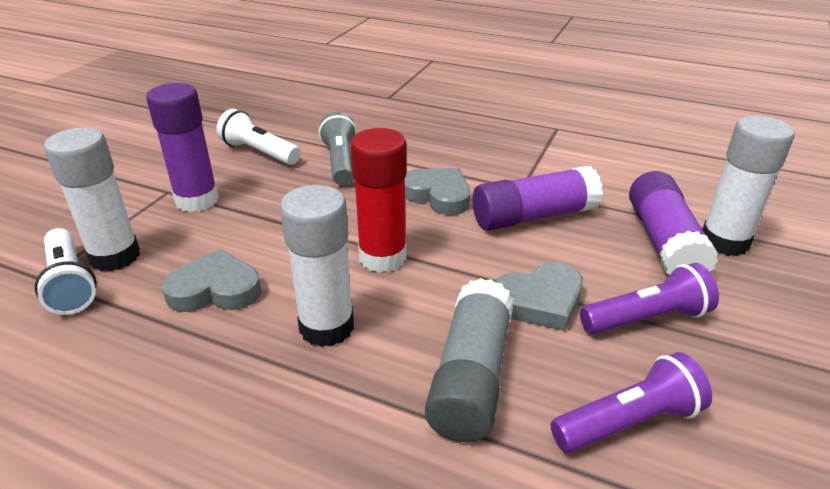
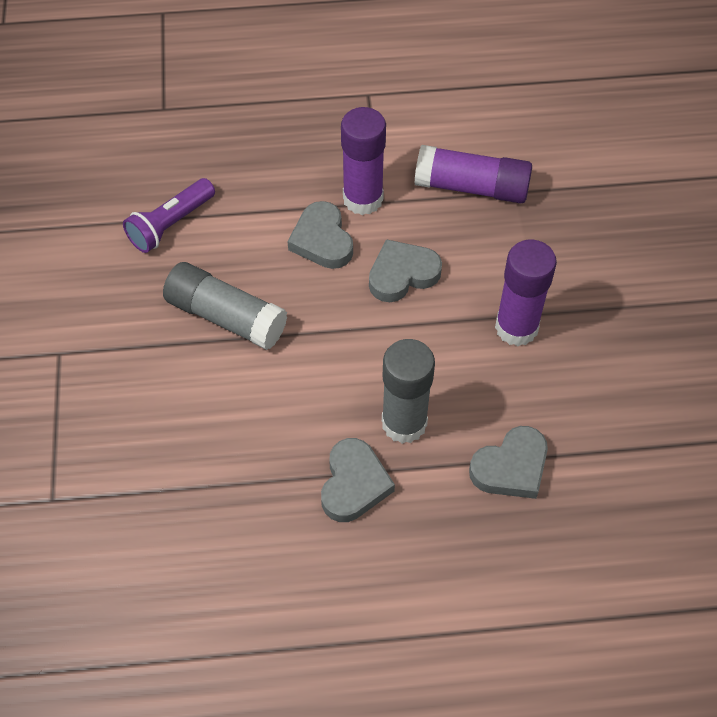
grey flashlight: 1 -> 0
grey glue stick: 1 -> 2
grey heart: 3 -> 4
purple flashlight: 2 -> 1
red glue stick: 1 -> 0
white flashlight: 2 -> 0
white glue stick: 3 -> 0

